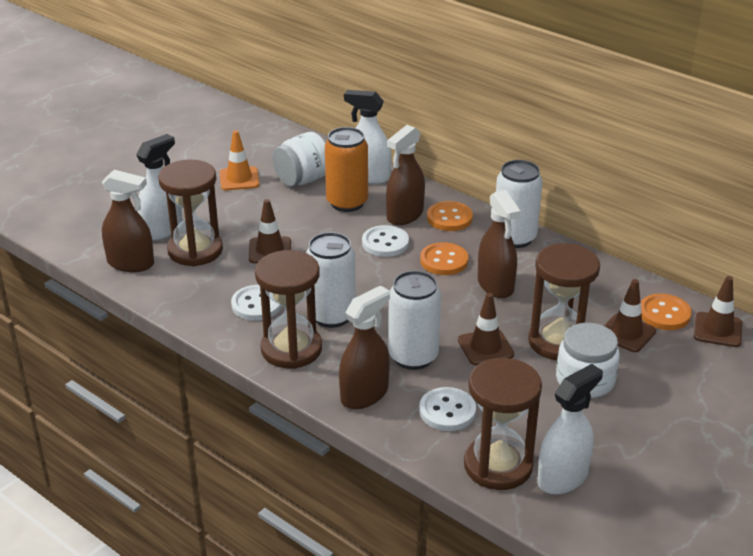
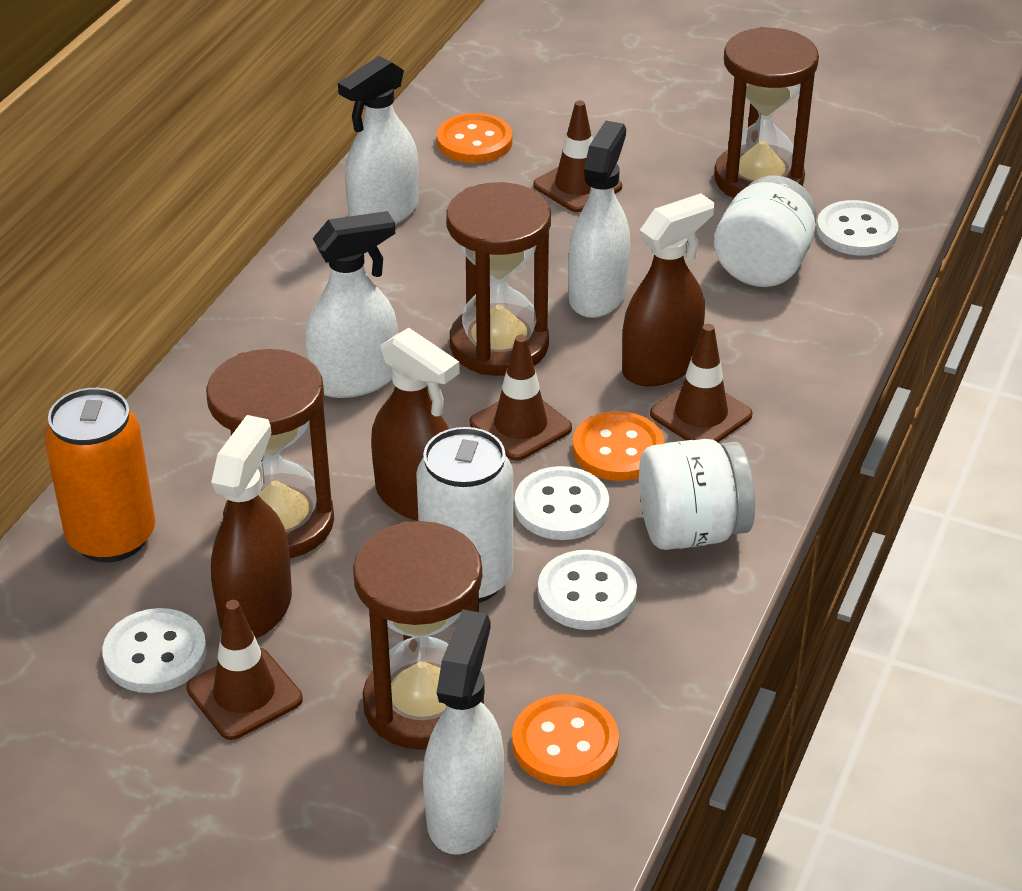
brown spray bottle: 4 -> 3
orange traffic cone: 1 -> 0
white button: 3 -> 4
white can: 3 -> 1
white spray bottle: 3 -> 4

